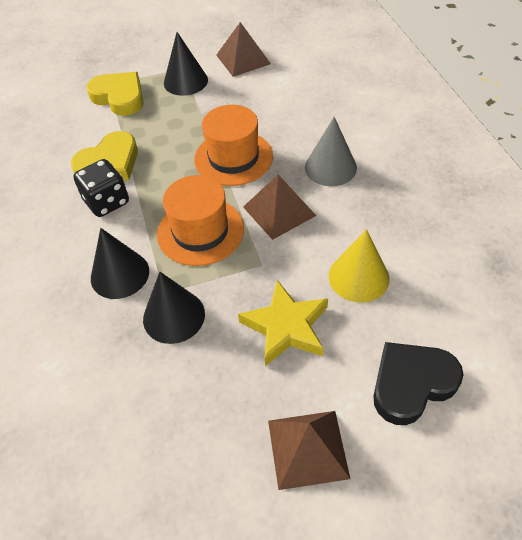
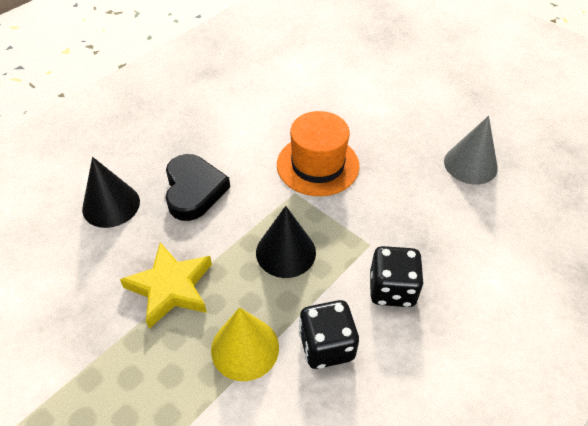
black cone: 3 -> 2
black dice: 1 -> 2
brown pyramid: 3 -> 0
orange hat: 2 -> 1
yellow heart: 2 -> 0

